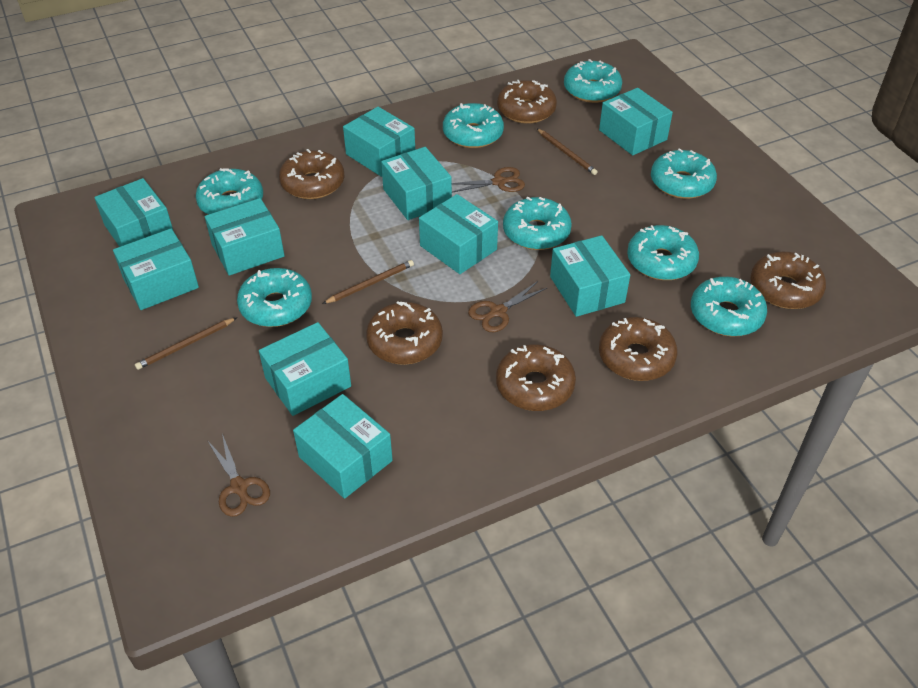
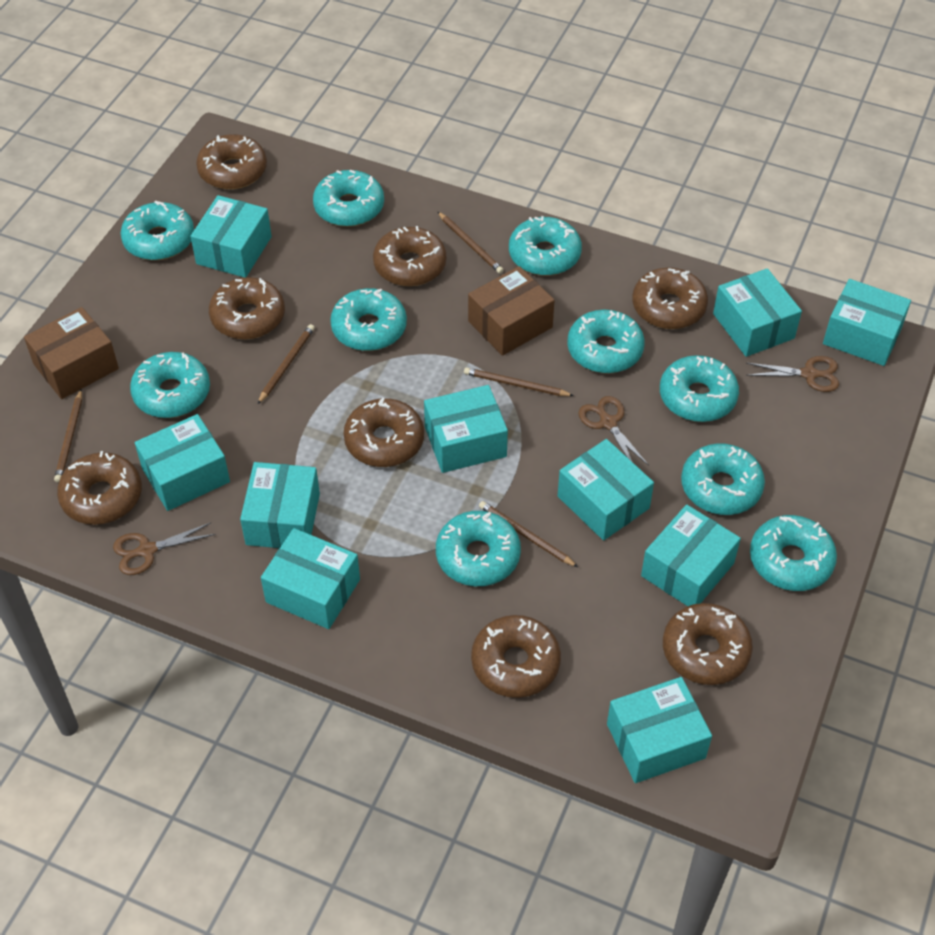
brown box: 0 -> 2
brown donut: 6 -> 8
brown pencil: 3 -> 5
turquoise donut: 8 -> 10

